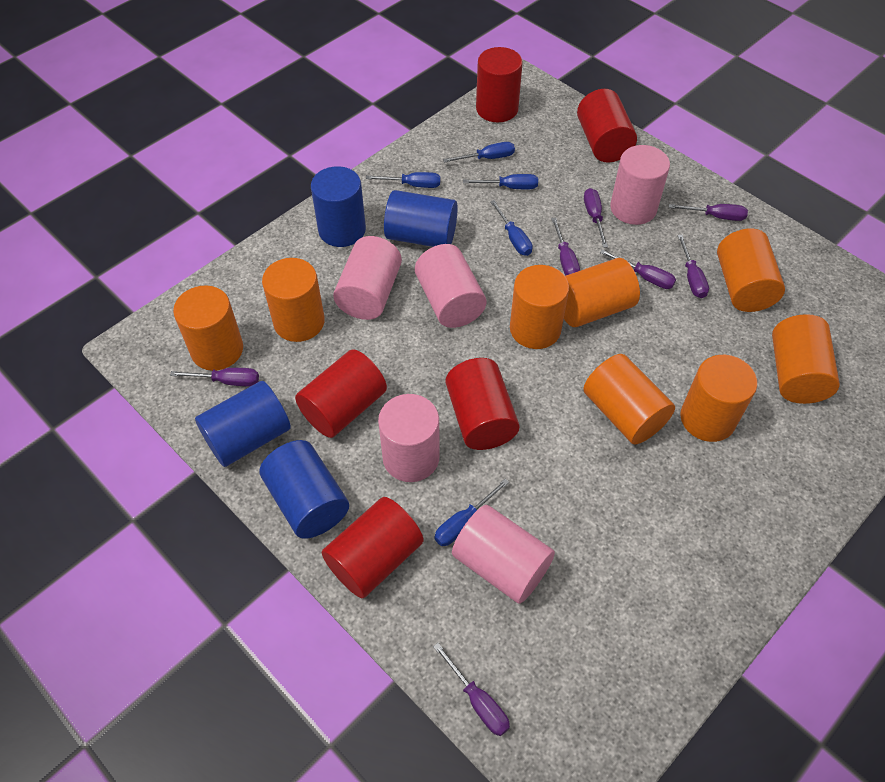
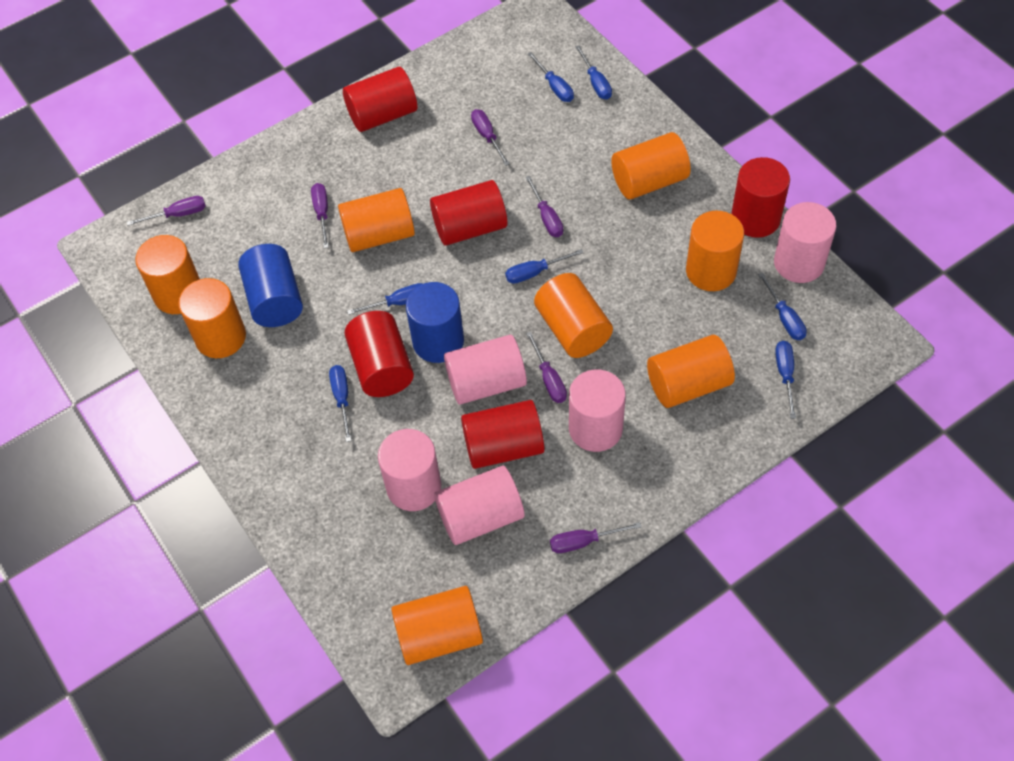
blue cylinder: 4 -> 2
blue screwdriver: 5 -> 7
purple screwdriver: 7 -> 6

